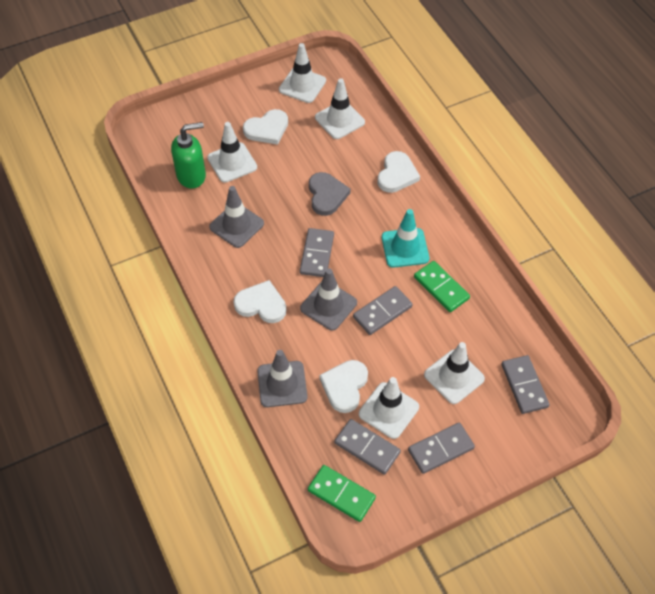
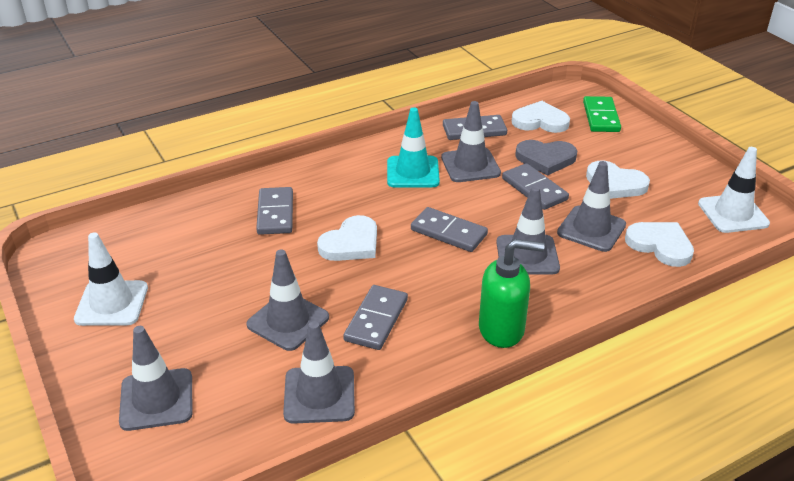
green domino: 2 -> 1
grey traffic cone: 3 -> 6
white traffic cone: 5 -> 2

